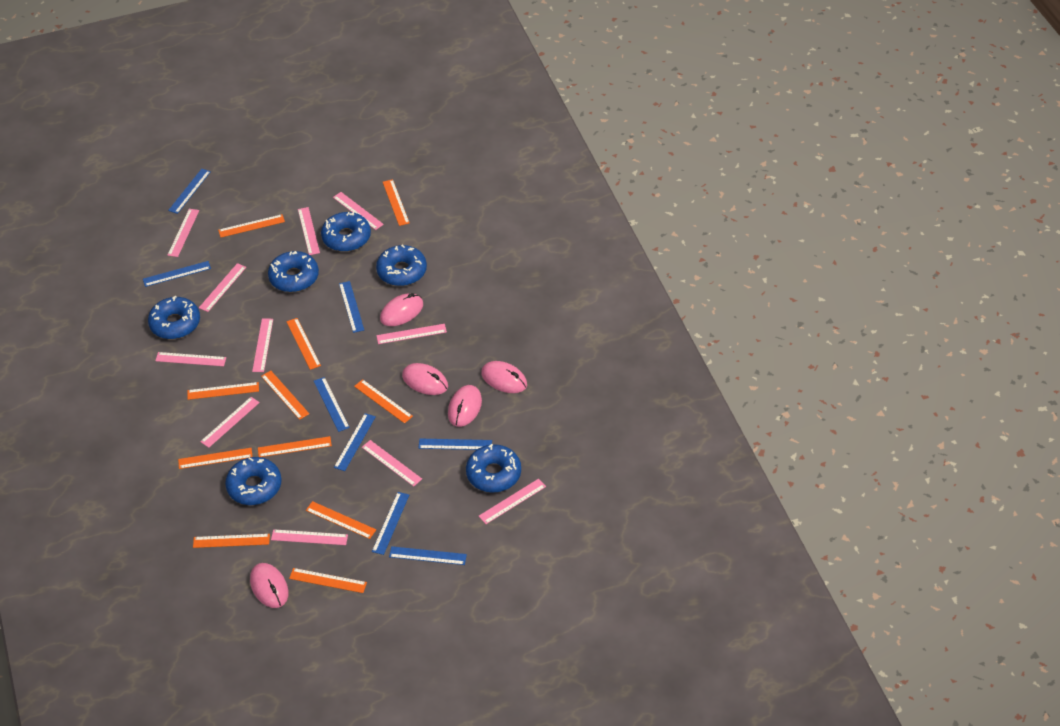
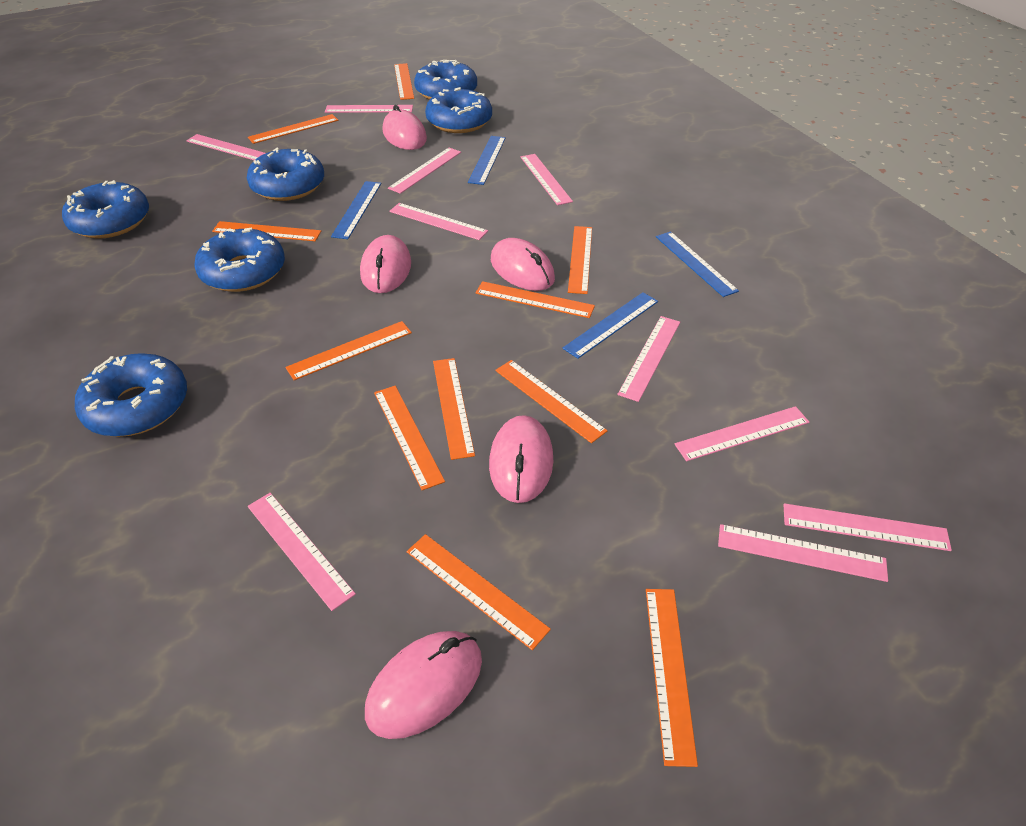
blue ruler: 8 -> 4
pink ruler: 11 -> 10

